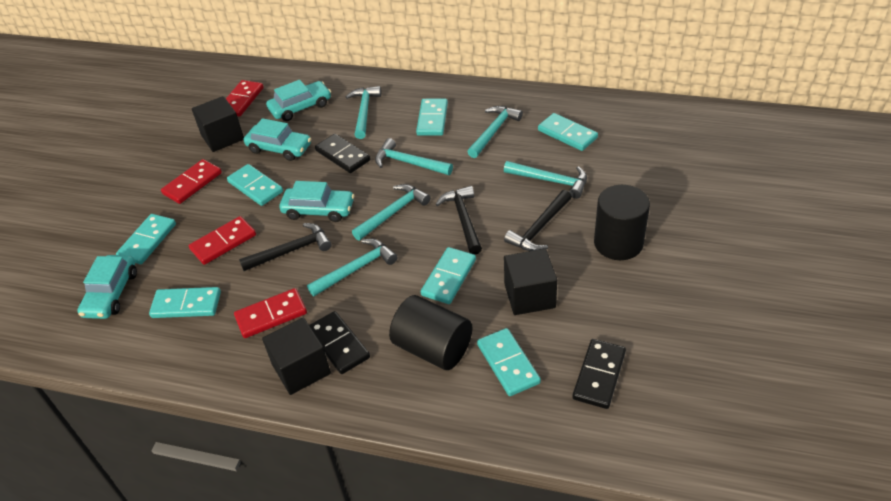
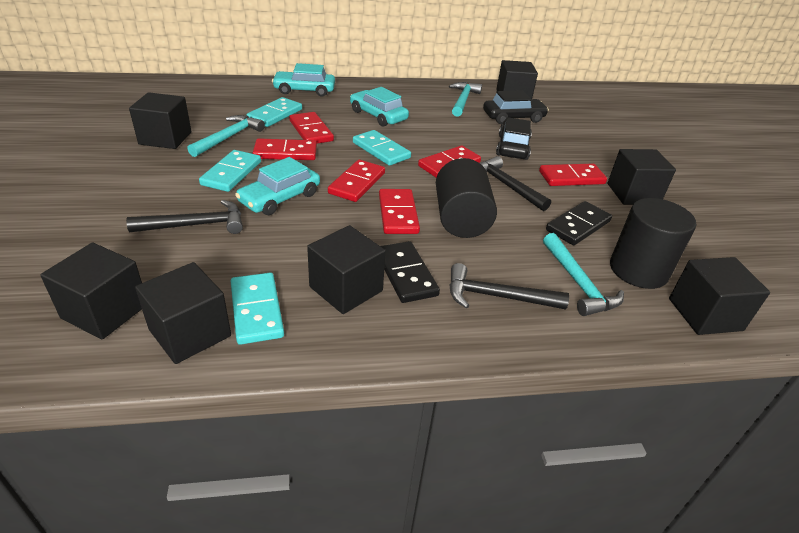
black car: 0 -> 2
black cube: 3 -> 7
black domino: 3 -> 2
red domino: 4 -> 6
turquoise car: 4 -> 3
turquoise domino: 7 -> 4
turquoise hammer: 6 -> 3

